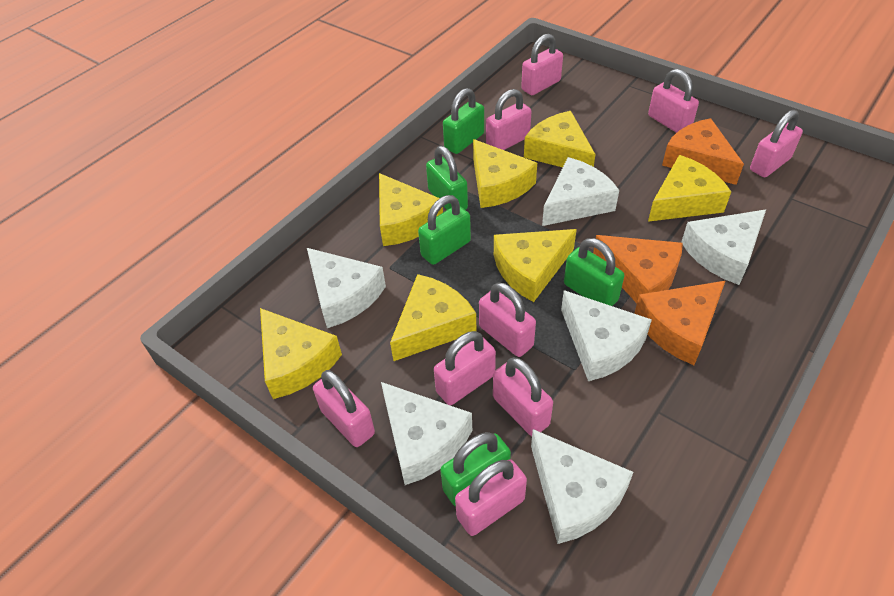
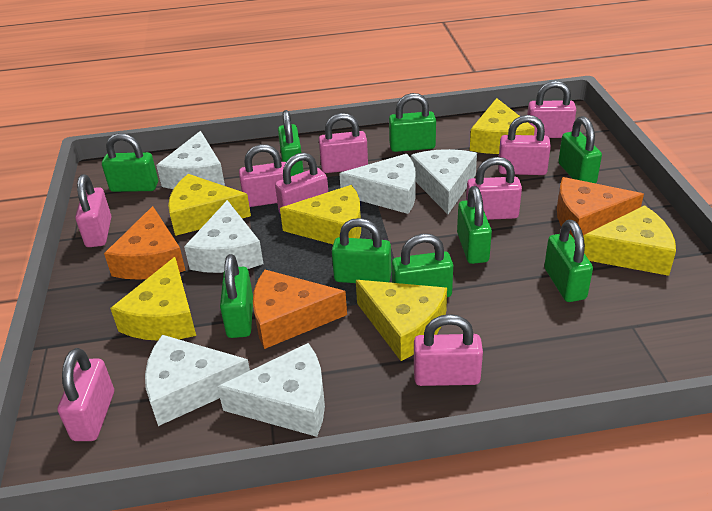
green padlock: 5 -> 9
yellow cheese: 7 -> 6

